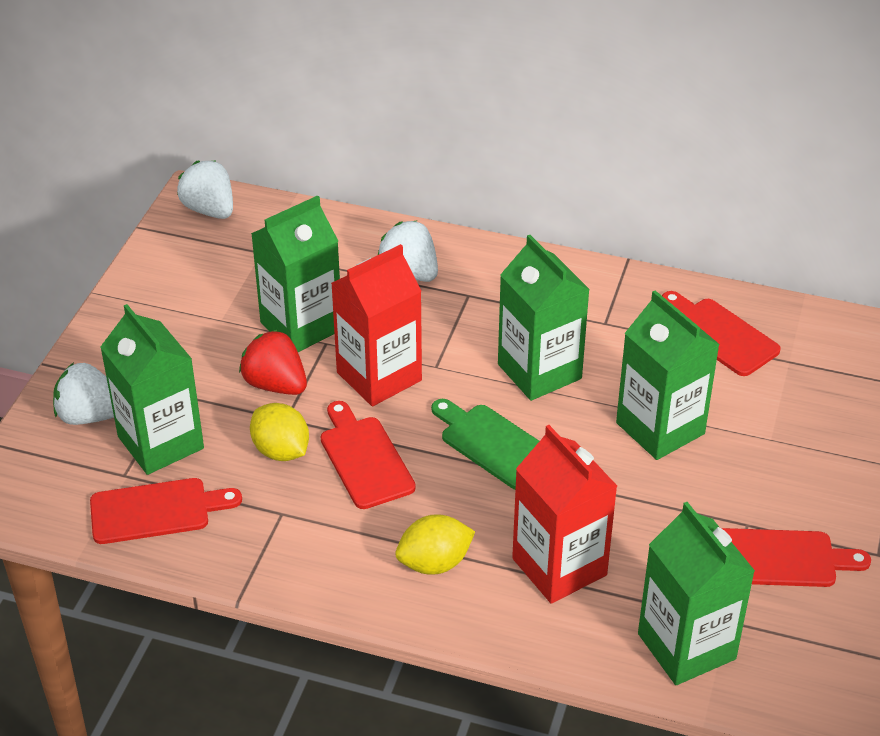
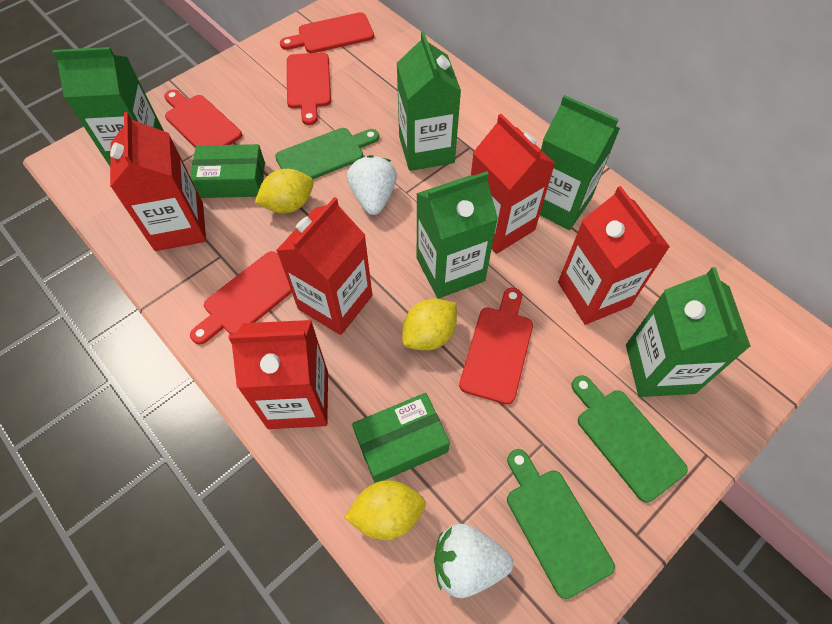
green box: 0 -> 2
green cutting board: 1 -> 3
red carton: 2 -> 5
red cutting board: 4 -> 5
red strawberry: 1 -> 0
white strawberry: 3 -> 2
yellow lemon: 2 -> 3

